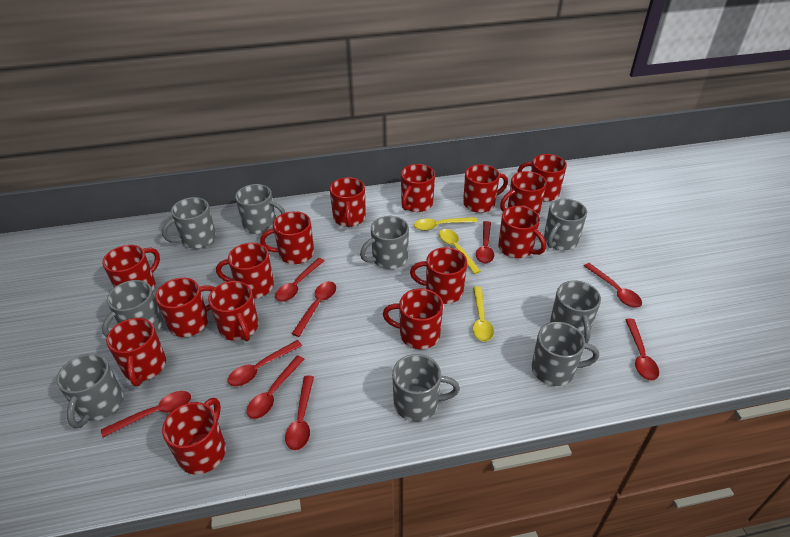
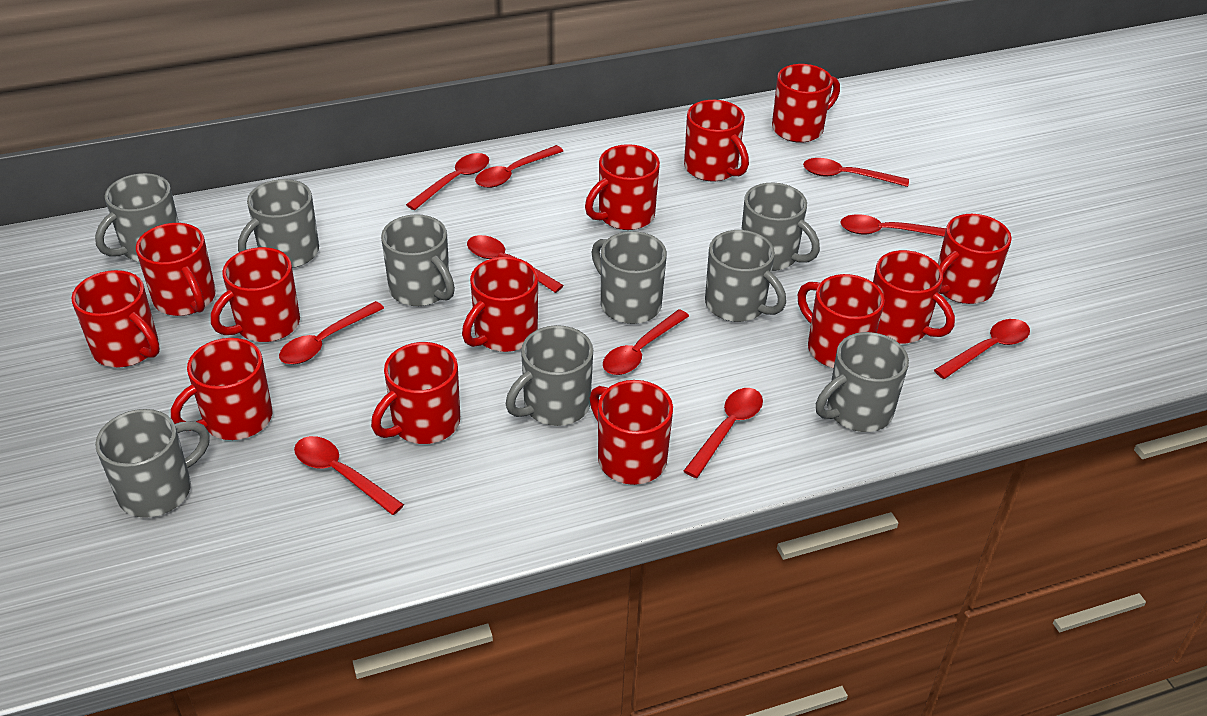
red mug: 15 -> 13
red spoon: 9 -> 10
yellow spoon: 3 -> 0

